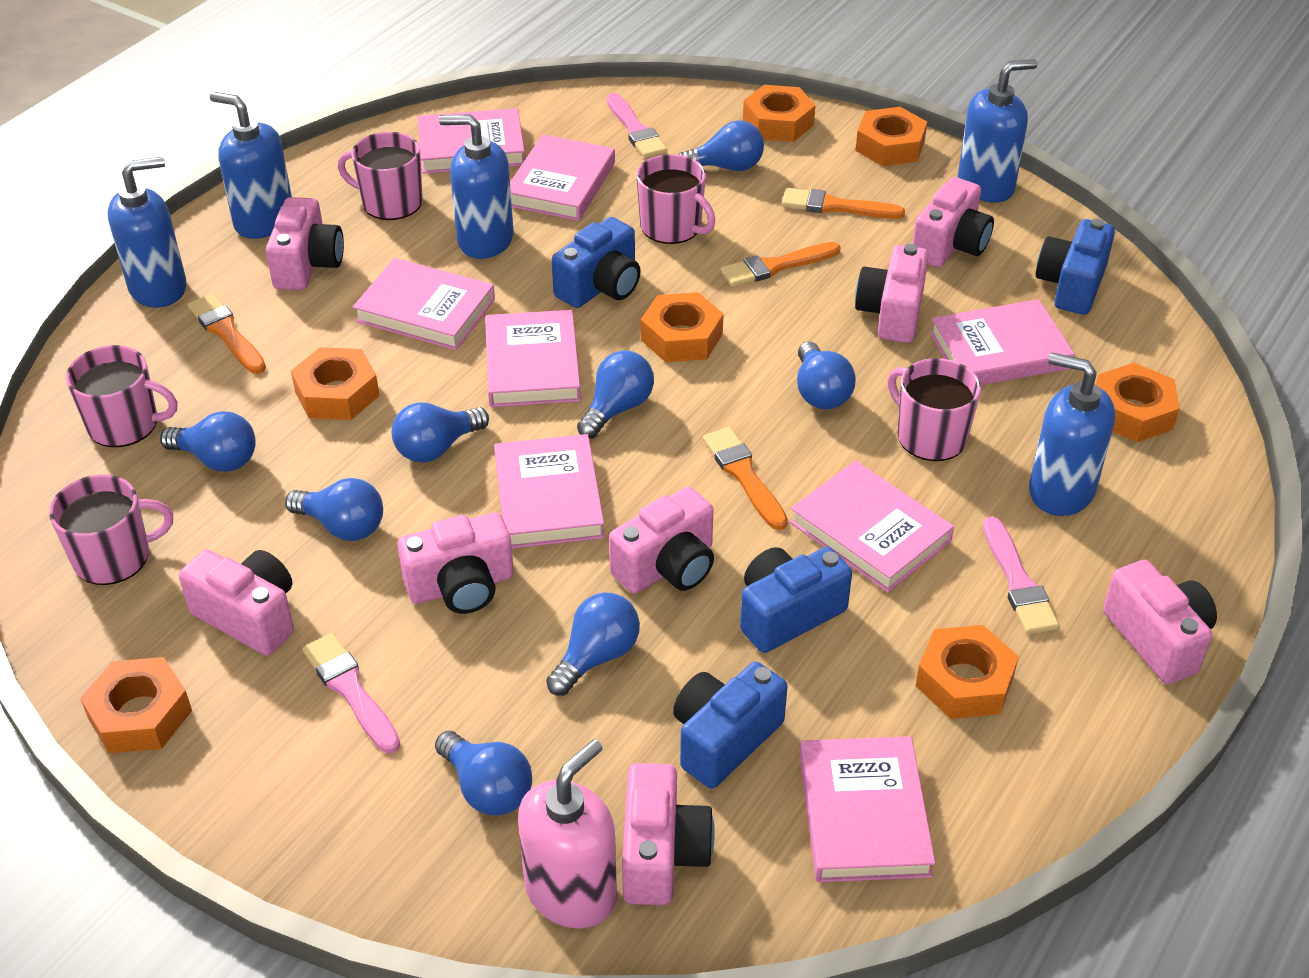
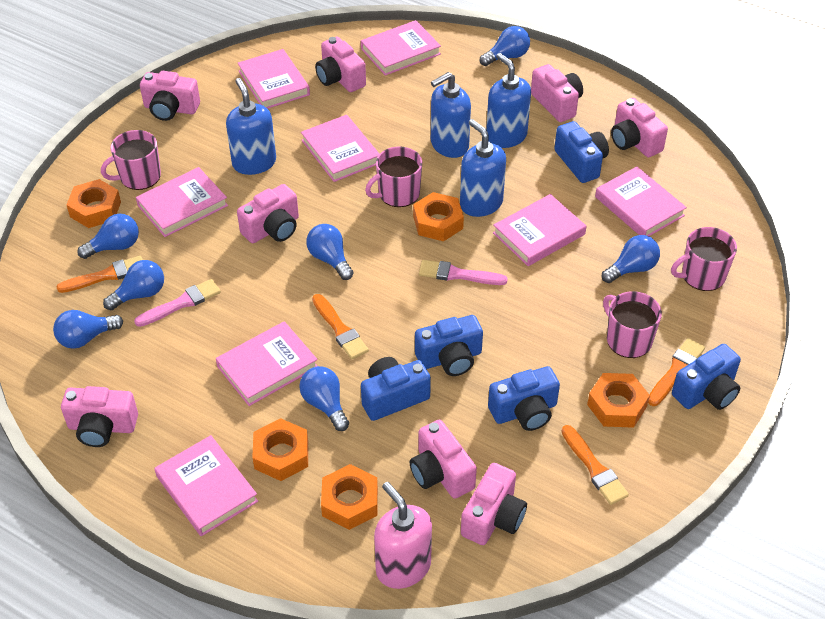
blue camera: 4 -> 5
blue light bulb: 8 -> 7
blue soap dispenser: 5 -> 4
orange nut: 7 -> 5
pink brush: 3 -> 2
pink mug: 5 -> 4

